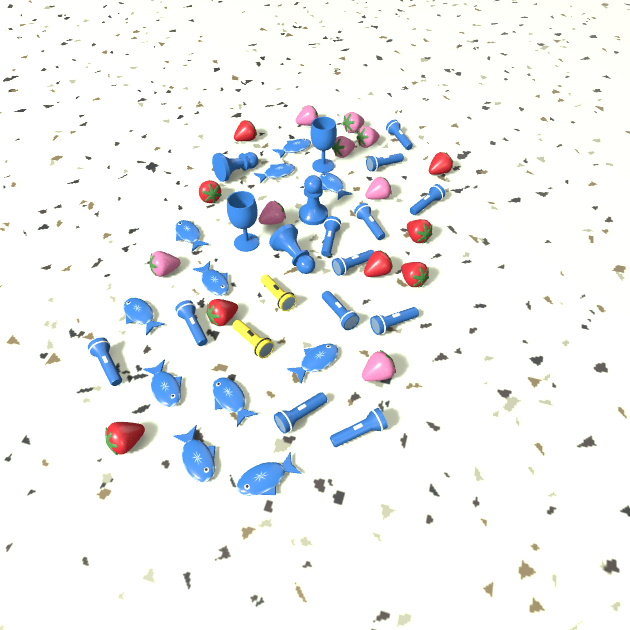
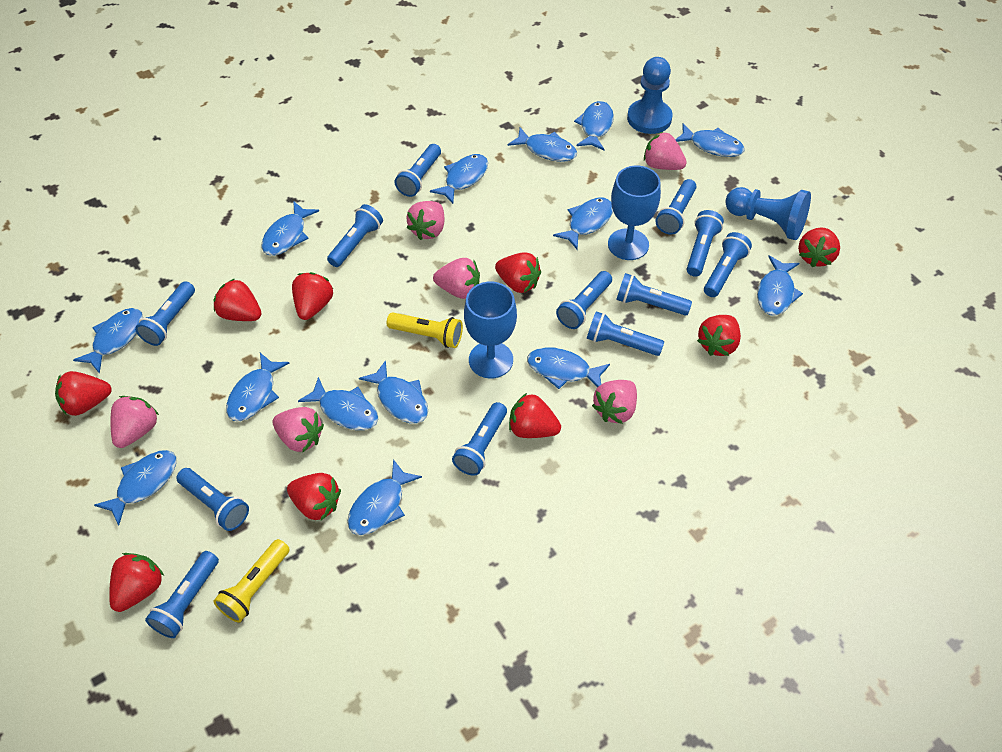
blue fish: 11 -> 14
blue pawn: 3 -> 2
pink strawberry: 8 -> 6
red strawberry: 8 -> 9

